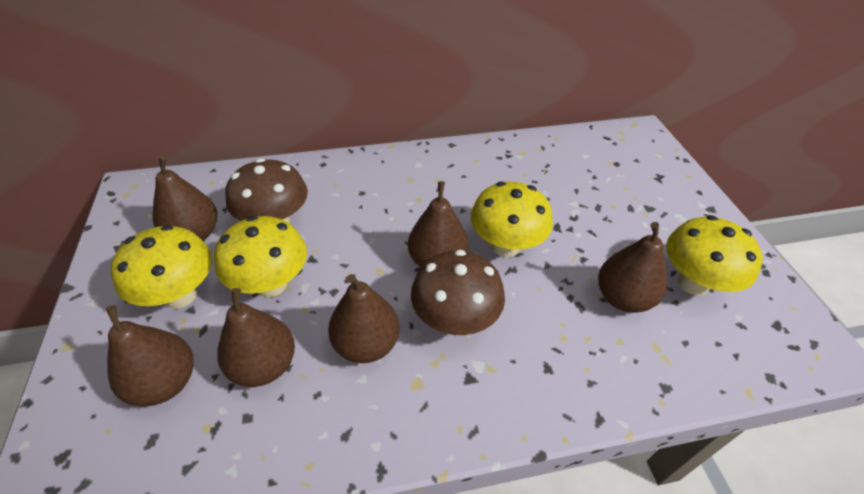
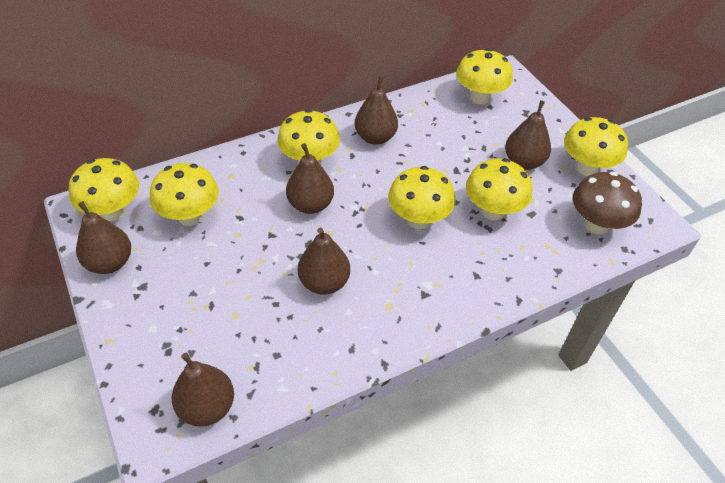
brown mushroom: 2 -> 1
yellow mushroom: 4 -> 7

